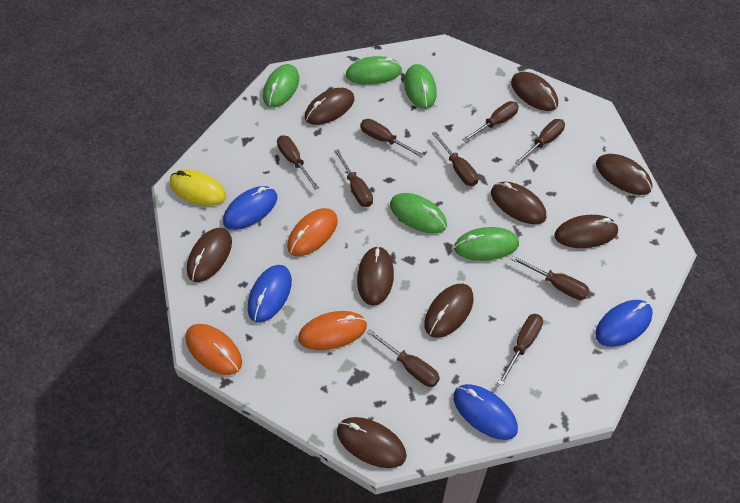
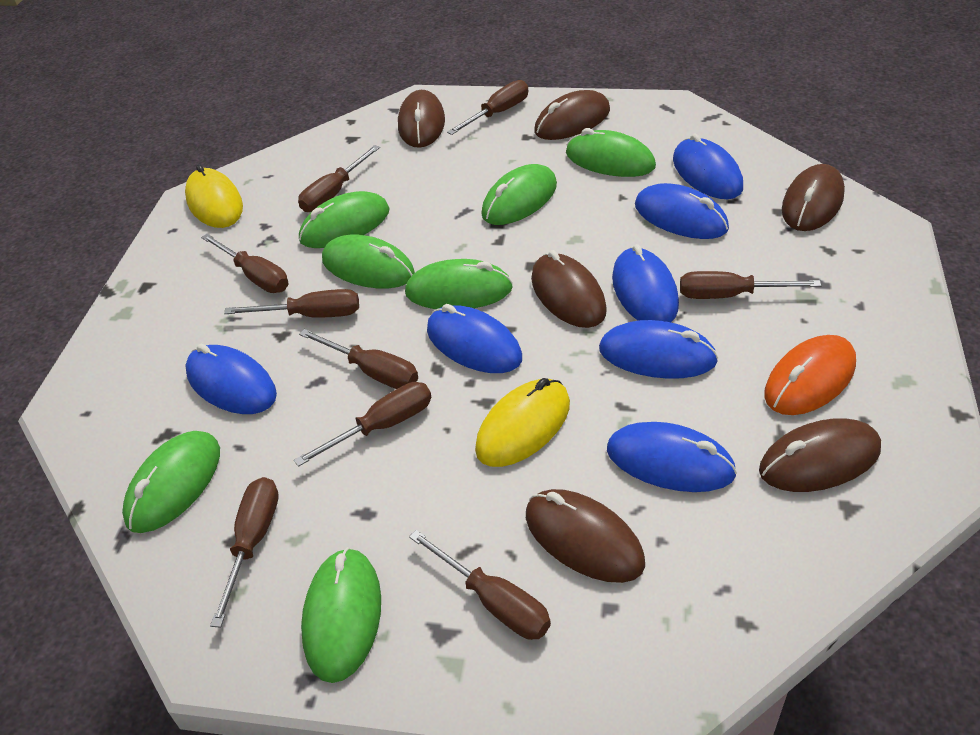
blue mouse: 4 -> 7
brown mouse: 9 -> 6
green mouse: 5 -> 7
orange mouse: 3 -> 1
yellow mouse: 1 -> 2

